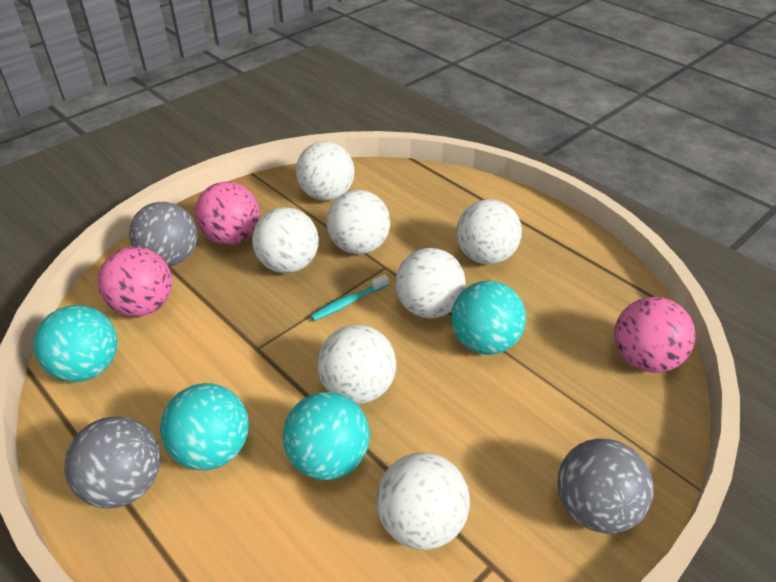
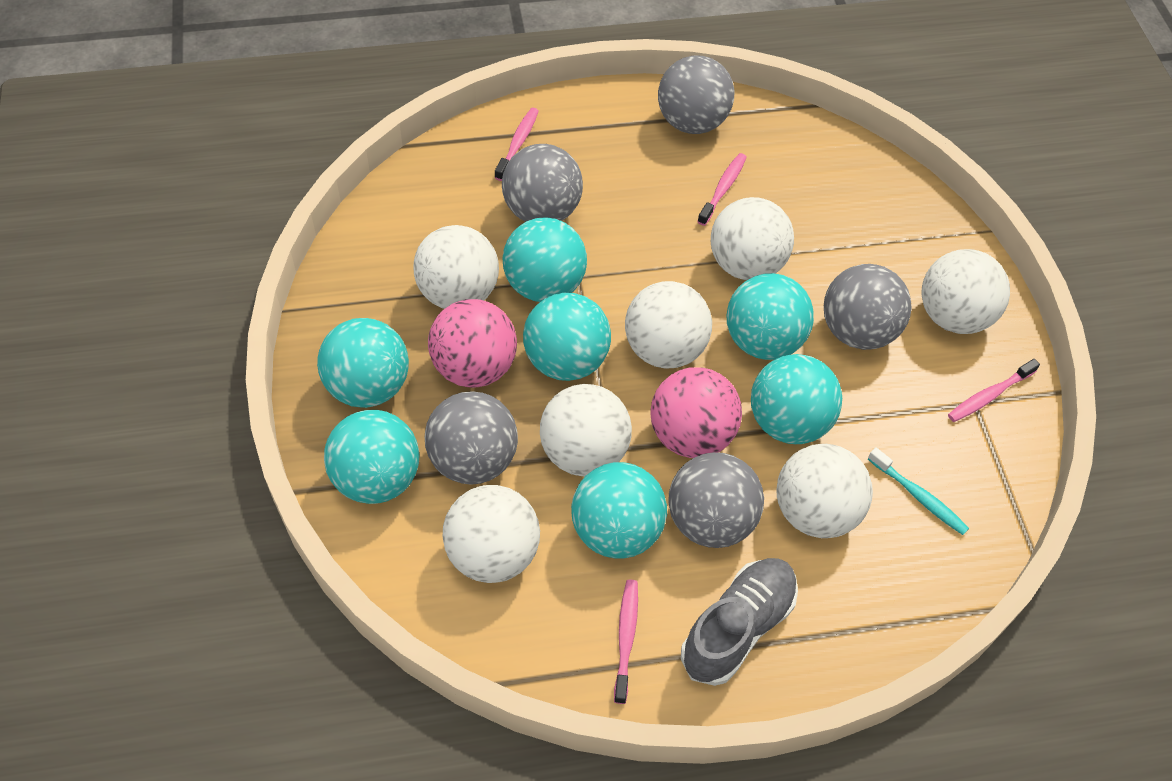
grey ball: 3 -> 5
grey shoe: 0 -> 1
pink ball: 3 -> 2
pink toothbrush: 0 -> 4
turquoise ball: 4 -> 7

